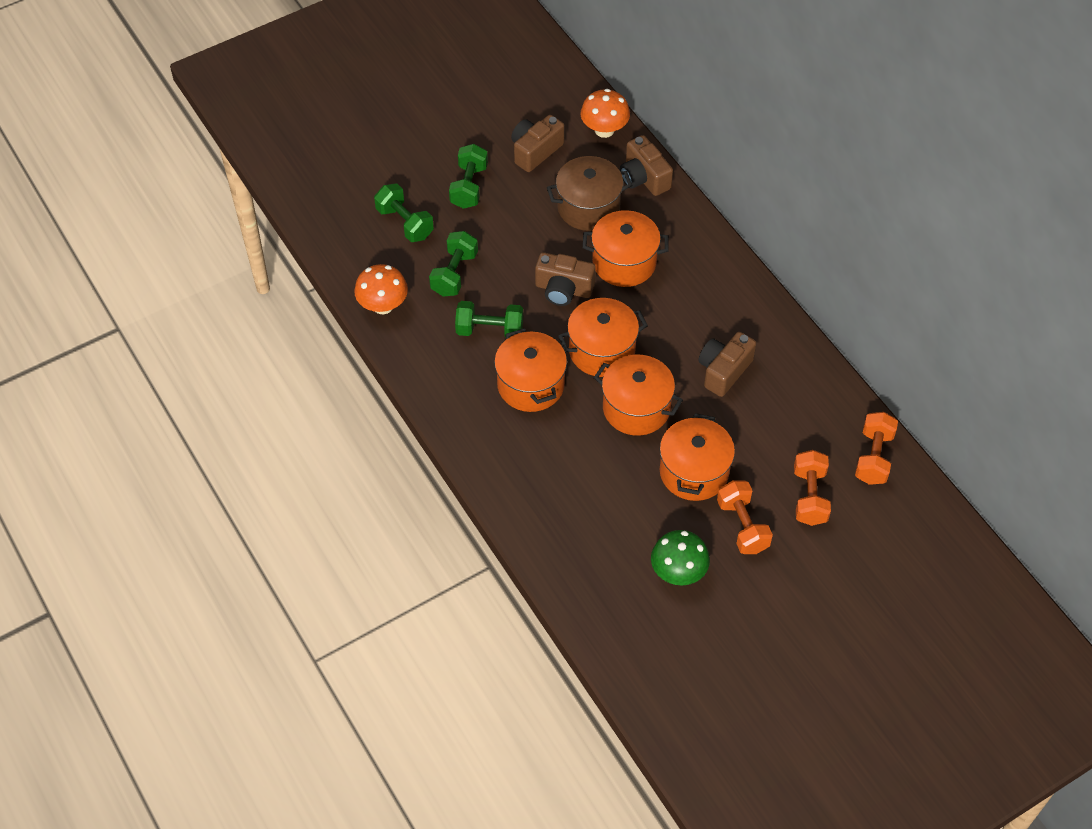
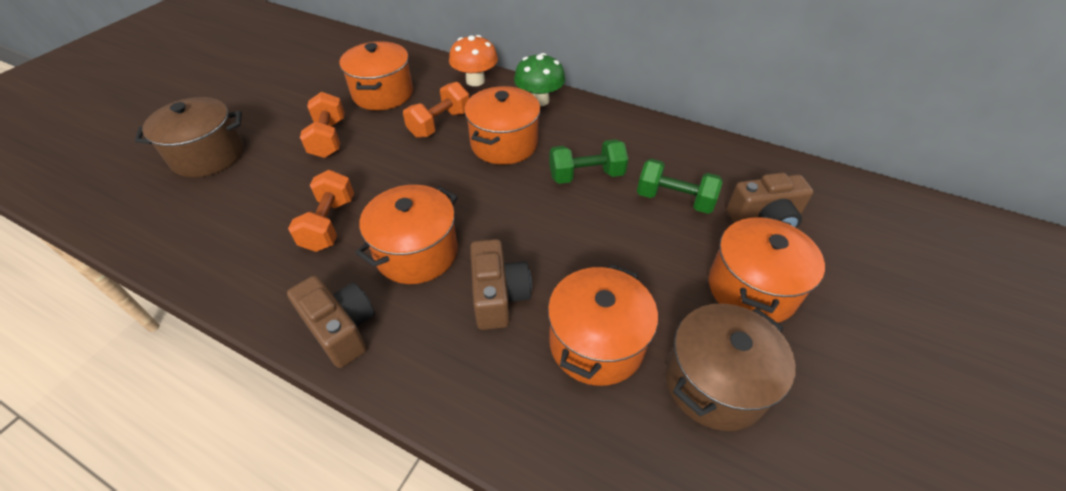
brown camera: 4 -> 3
brown pot: 1 -> 2
green dumbbell: 4 -> 2
orange mushroom: 2 -> 1

